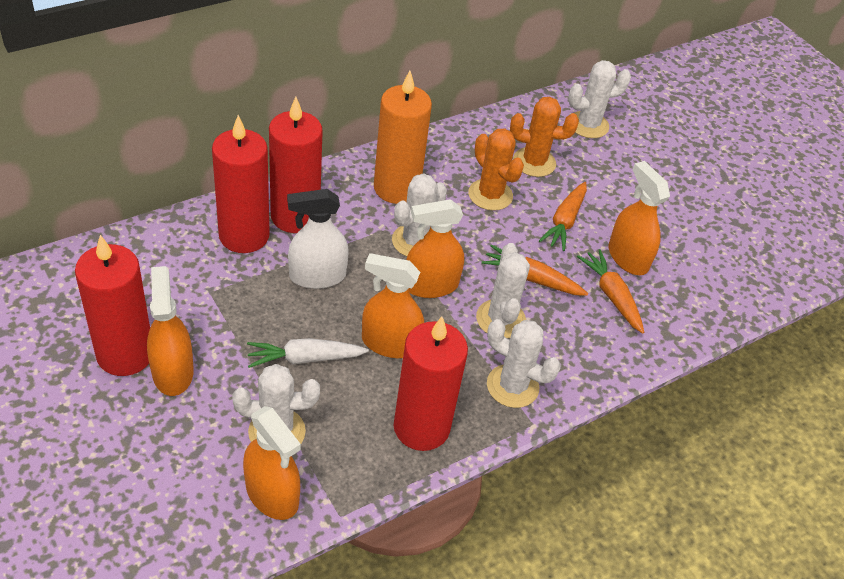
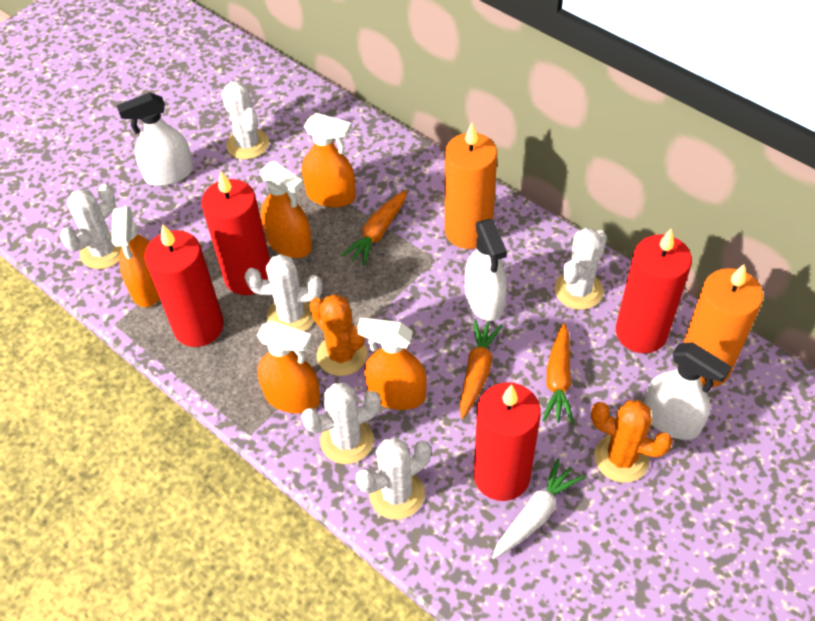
orange candle: 1 -> 2
white cactus: 5 -> 6
white spray bottle: 1 -> 3

